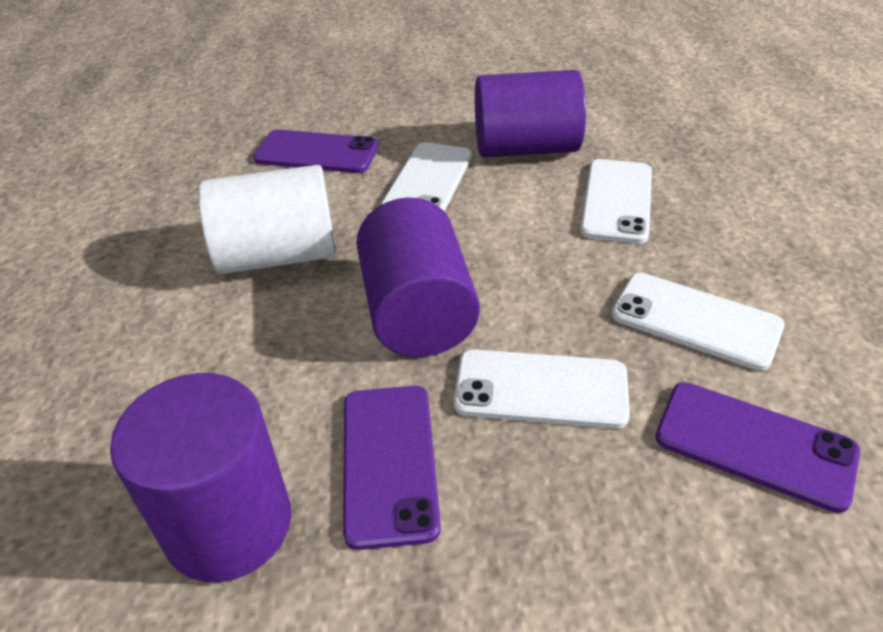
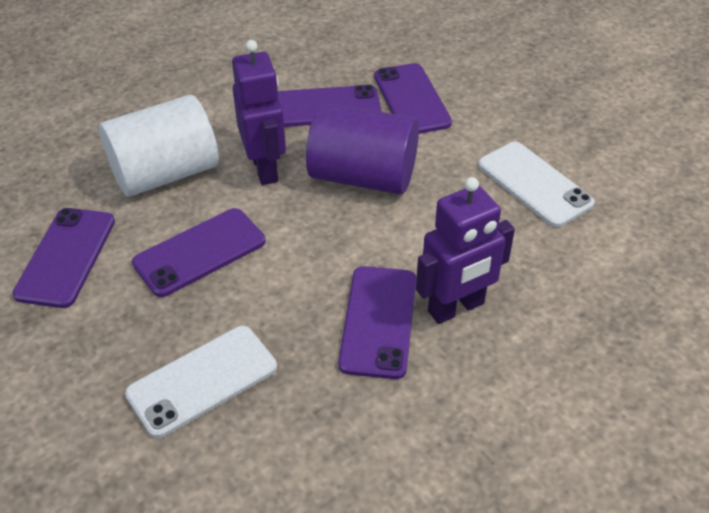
purple cylinder: 3 -> 1
purple phone: 3 -> 5
purple robot: 0 -> 2
white phone: 4 -> 2

